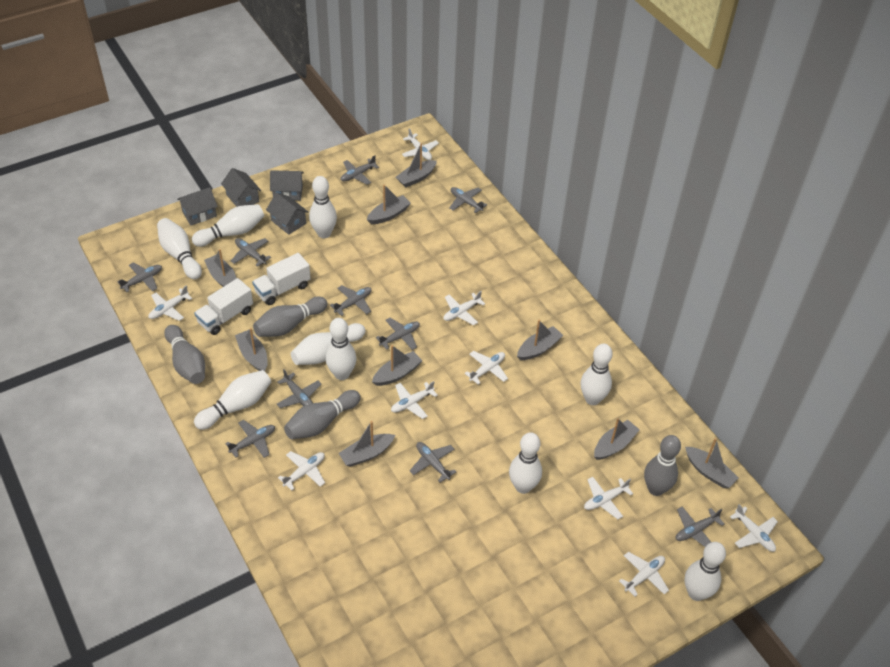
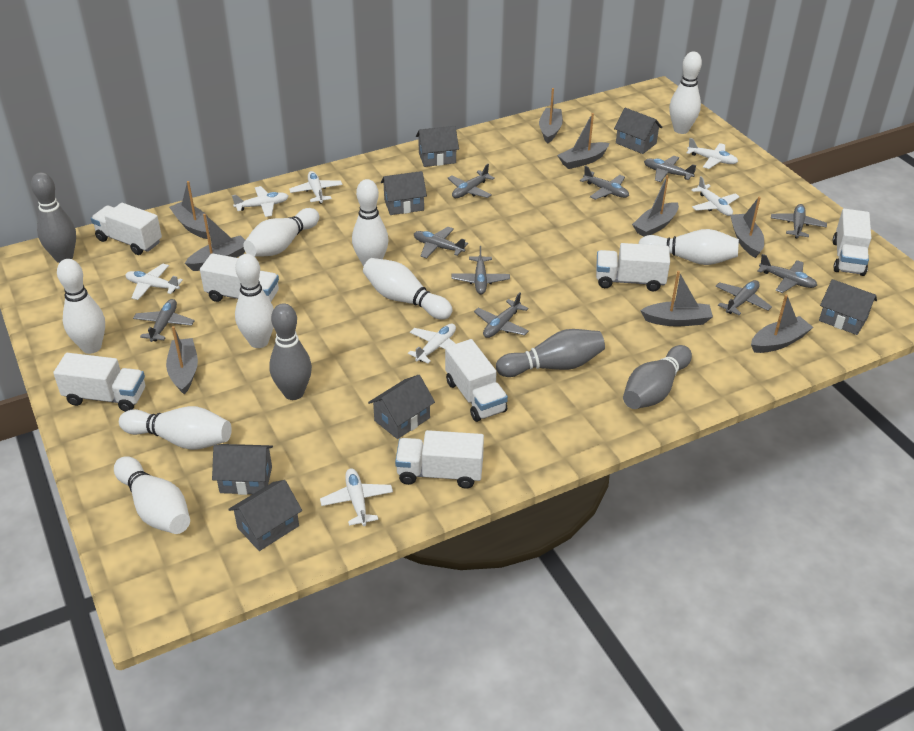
grey house: 4 -> 7
white plane: 9 -> 7
white truck: 2 -> 7

